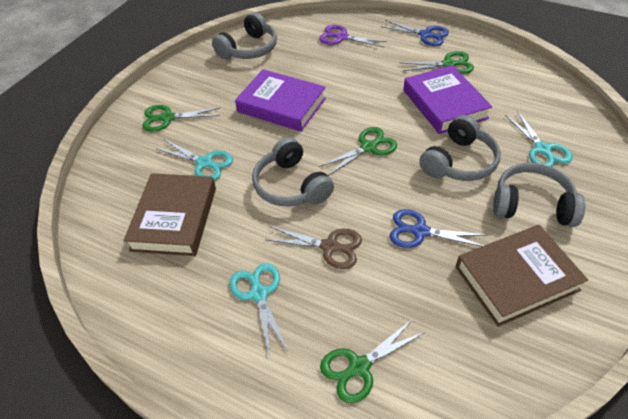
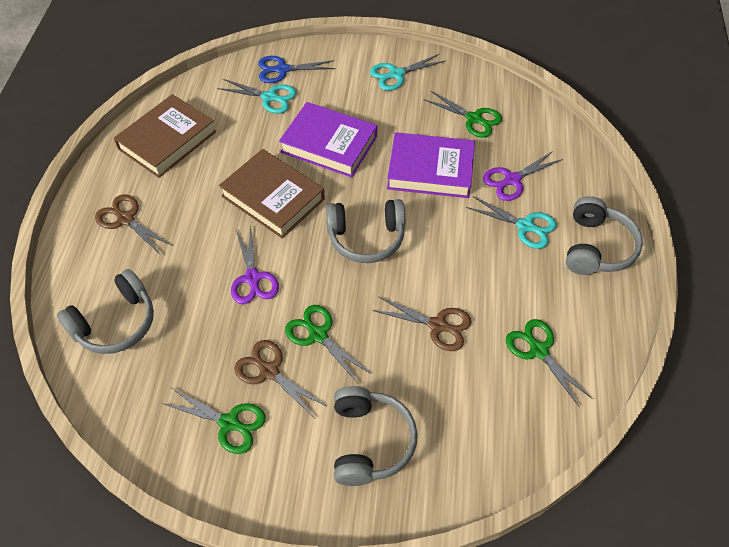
blue scissors: 2 -> 1
brown scissors: 1 -> 3
purple scissors: 1 -> 2

